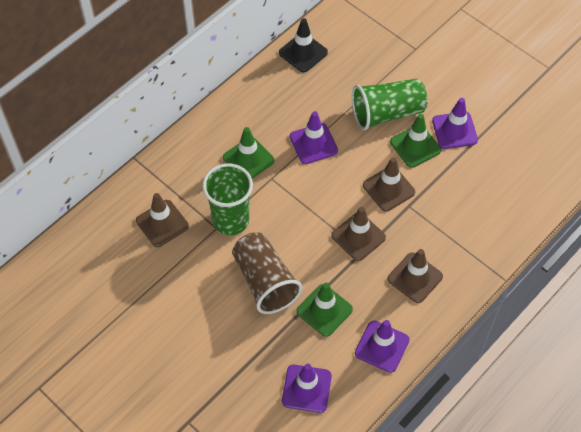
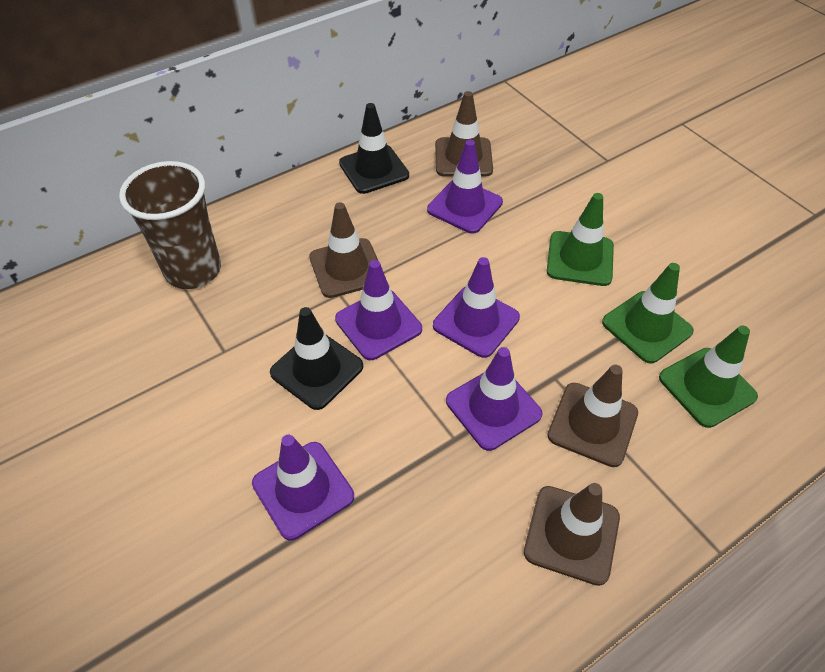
black traffic cone: 1 -> 2
green cup: 2 -> 0
purple traffic cone: 4 -> 5

